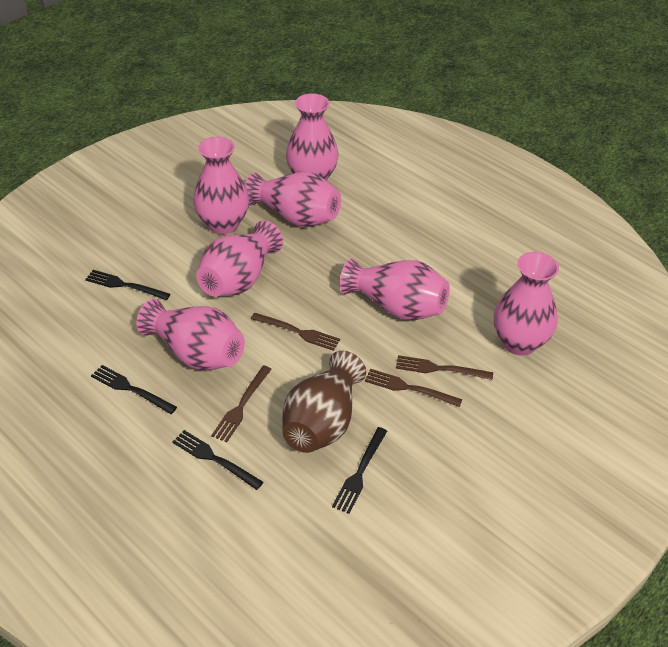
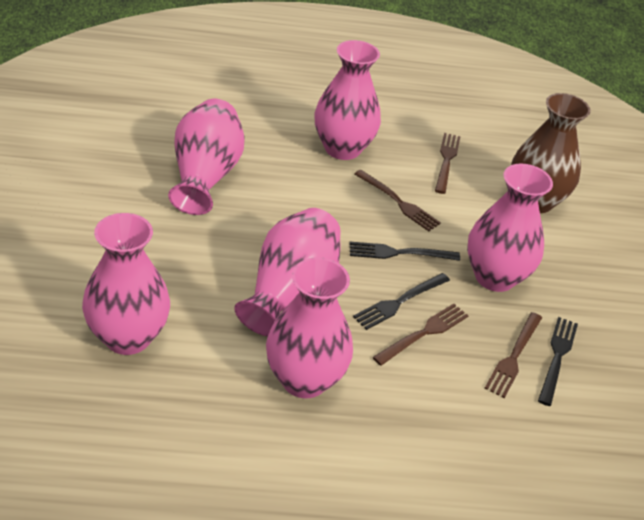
black fork: 4 -> 3
pink vase: 7 -> 6

